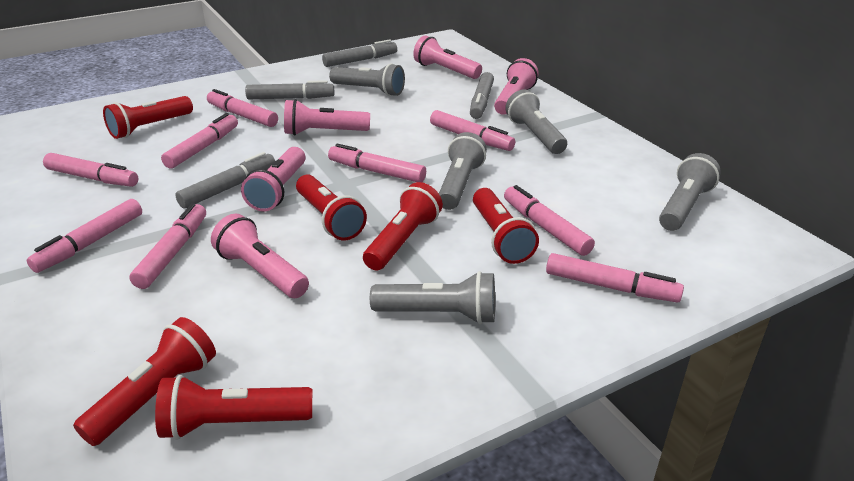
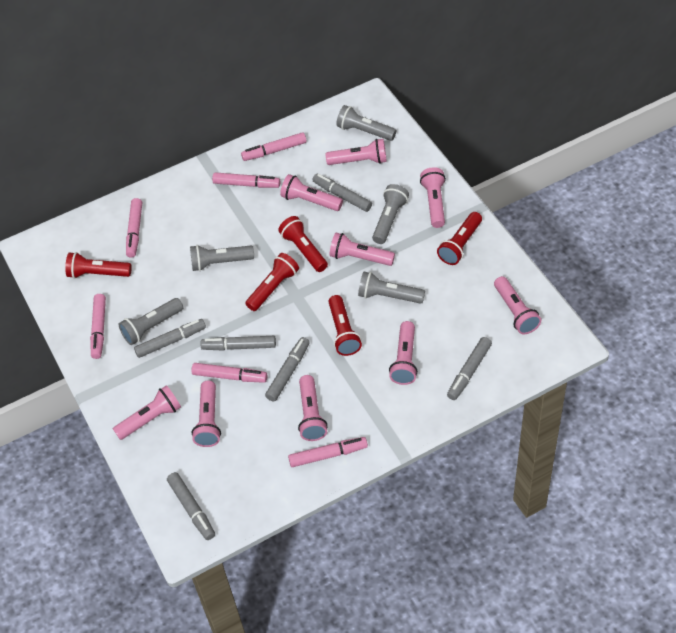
grey marker: 4 -> 6
pink flashlight: 5 -> 9
pink marker: 9 -> 6
red flashlight: 6 -> 5

